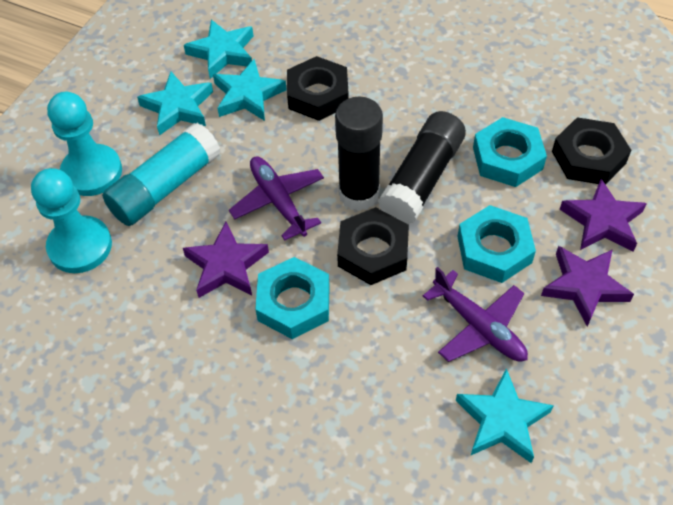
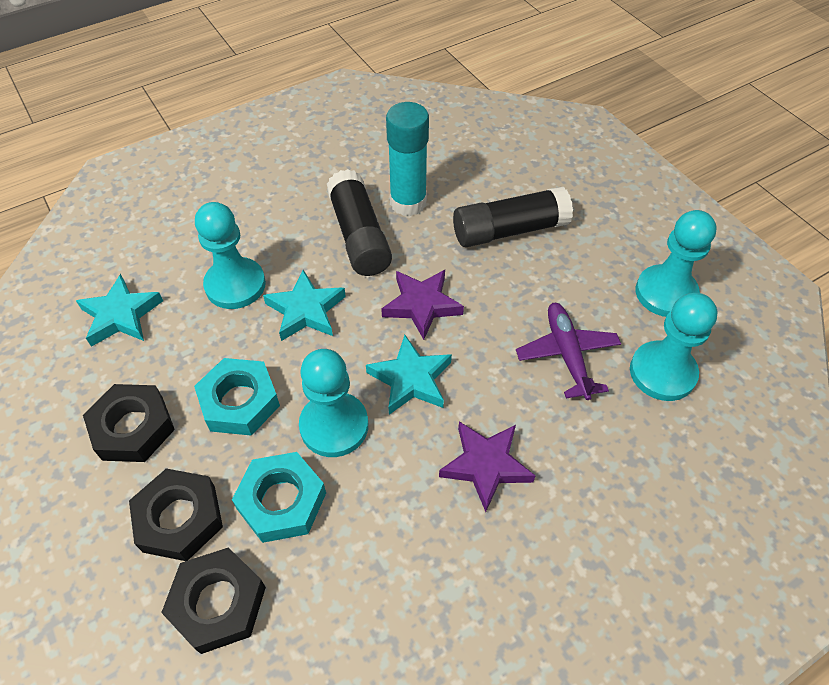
purple plane: 2 -> 1
purple star: 3 -> 2
turquoise nut: 3 -> 2
turquoise pawn: 2 -> 4
turquoise star: 4 -> 3

